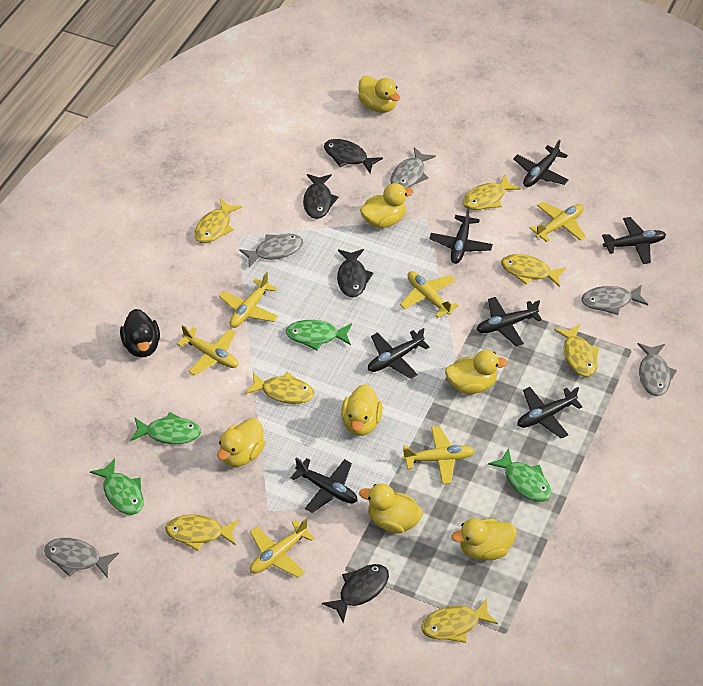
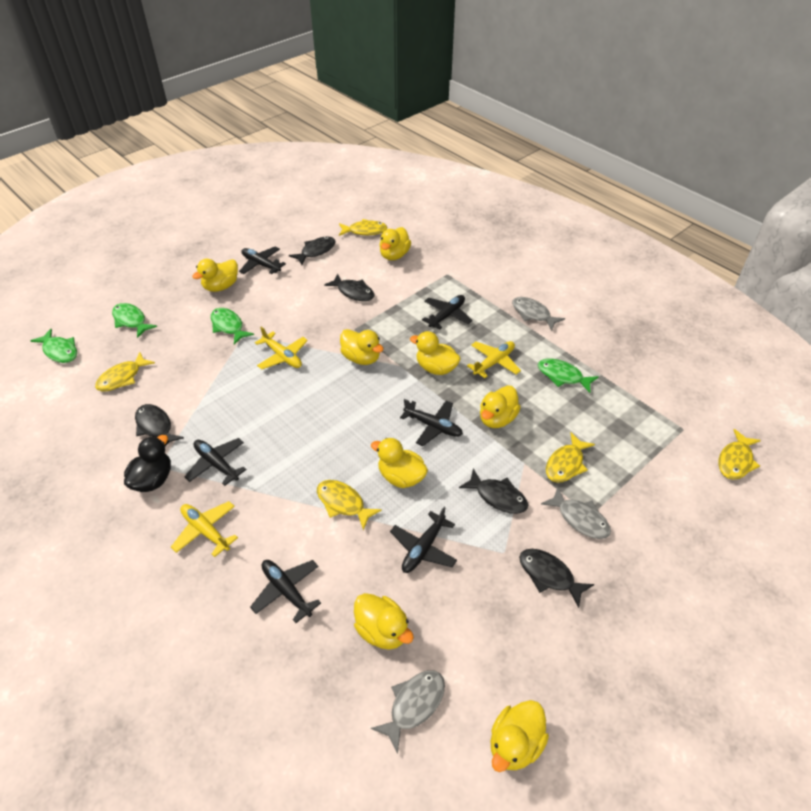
black fish: 4 -> 5
black plane: 7 -> 6
grey fish: 5 -> 3
yellow duck: 7 -> 8
yellow fish: 7 -> 5
yellow plane: 6 -> 3

